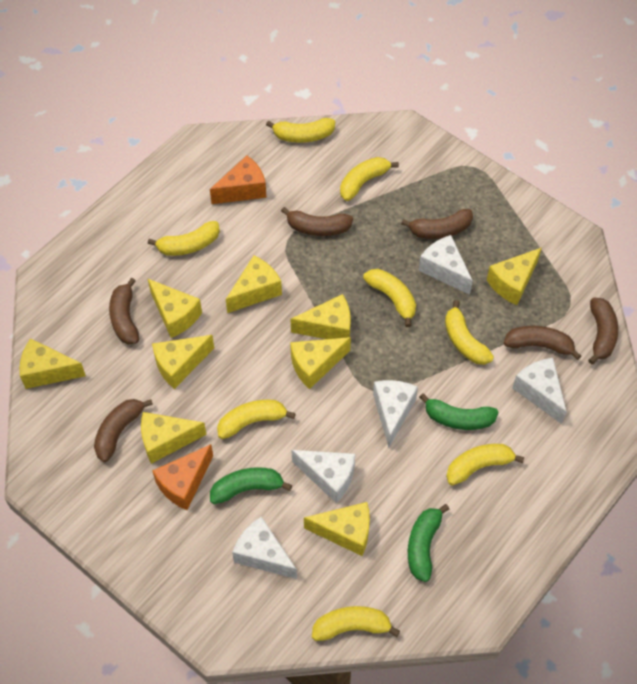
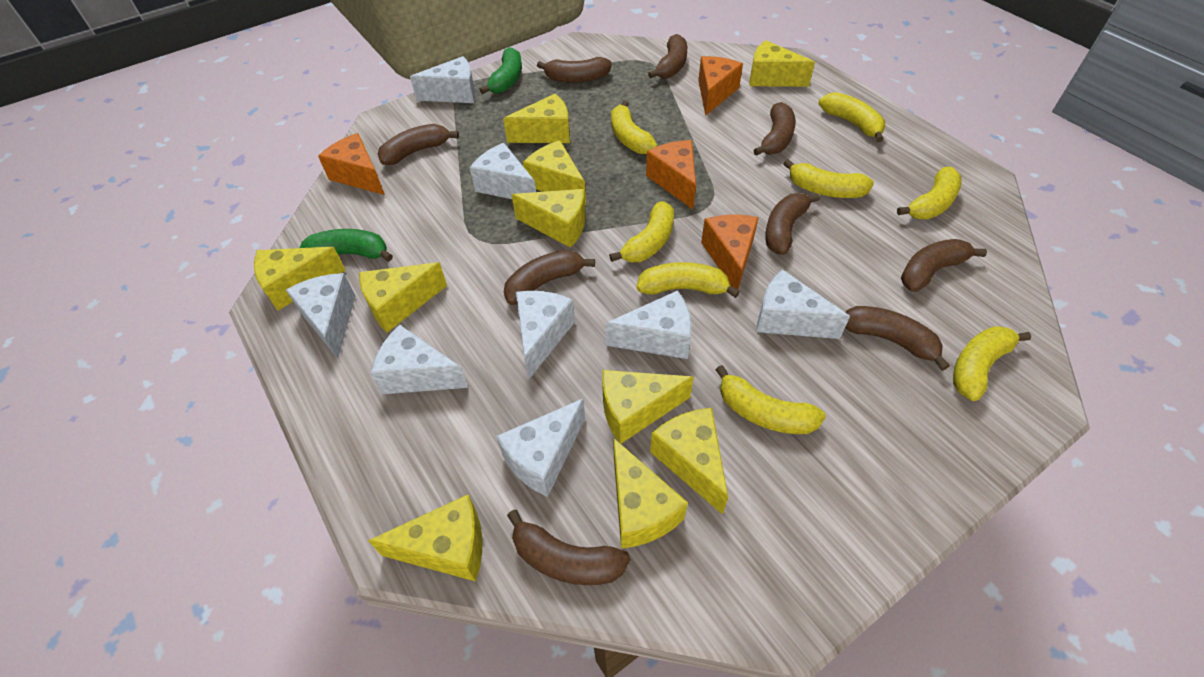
brown banana: 6 -> 9
green banana: 3 -> 2
orange cheese: 2 -> 4
white cheese: 5 -> 8
yellow cheese: 9 -> 10

